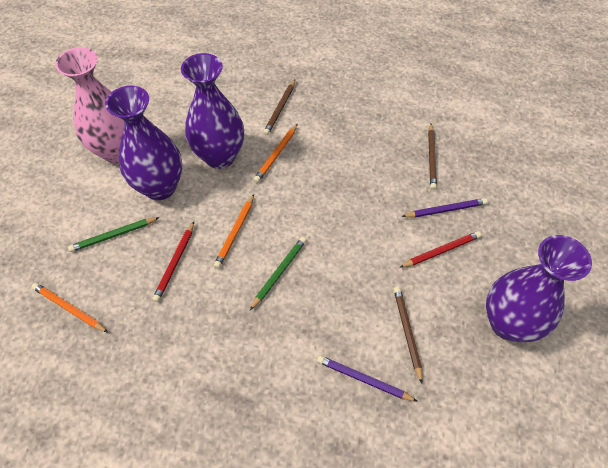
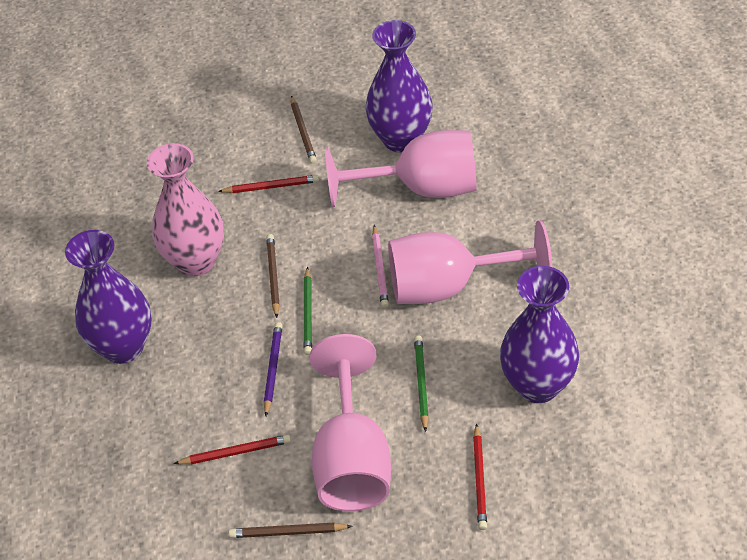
orange pencil: 3 -> 0
pink goblet: 0 -> 3
pink pencil: 0 -> 1
purple pencil: 2 -> 1
red pencil: 2 -> 3

